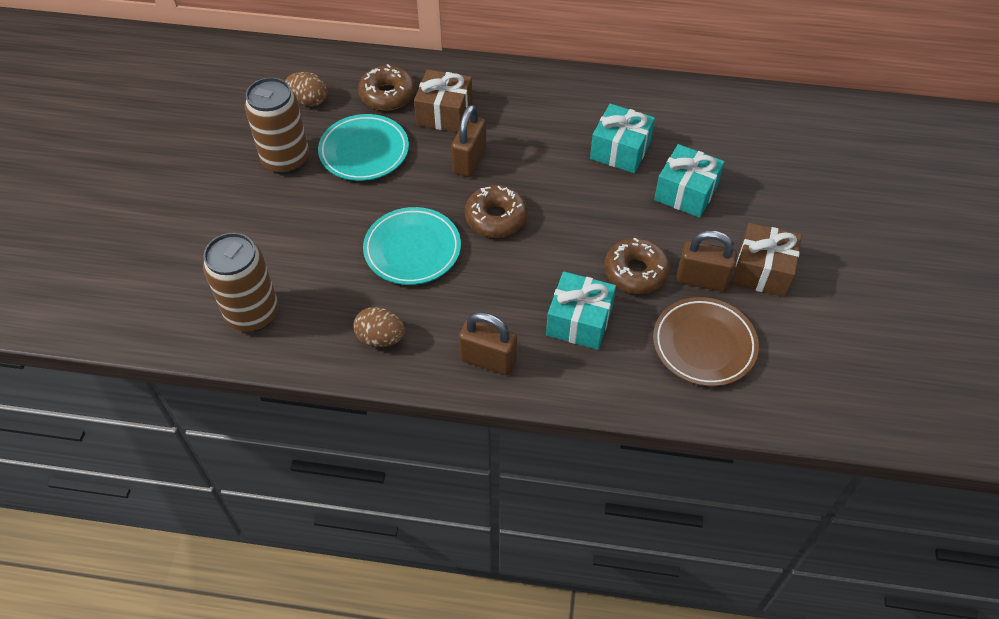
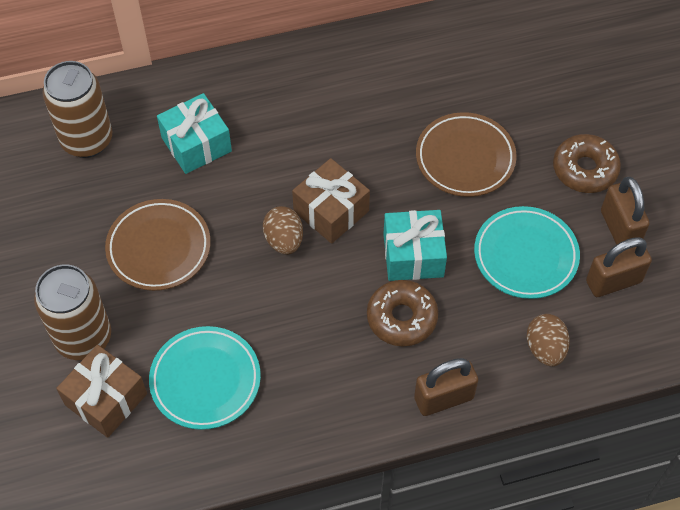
brown donut: 3 -> 2
brown plate: 1 -> 2
turquoise gift: 3 -> 2

